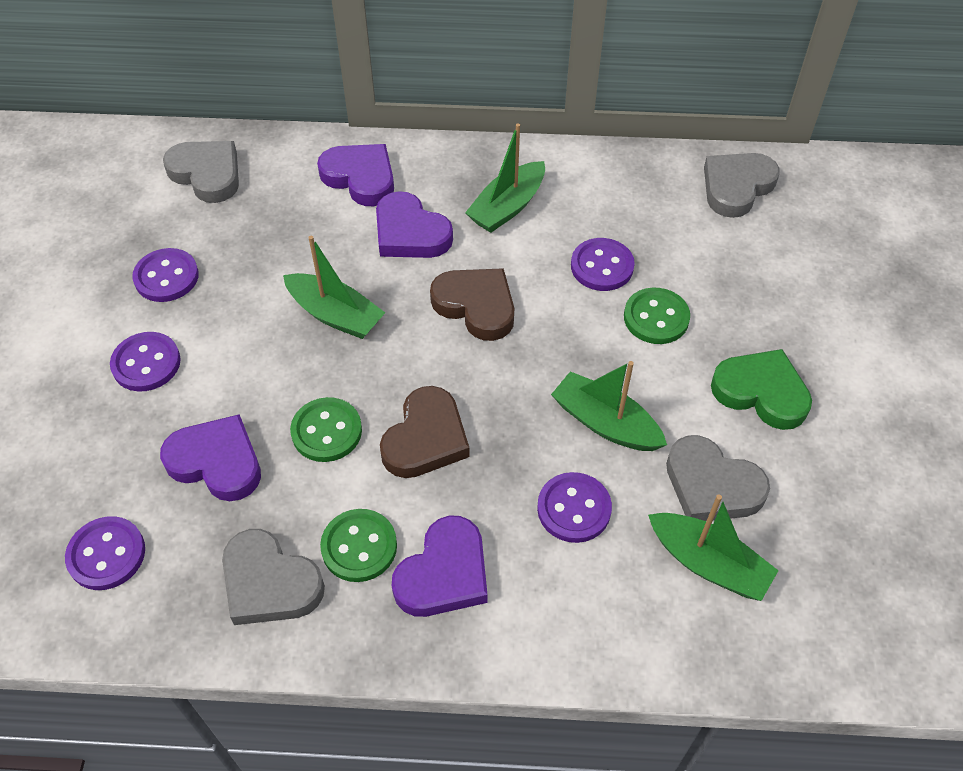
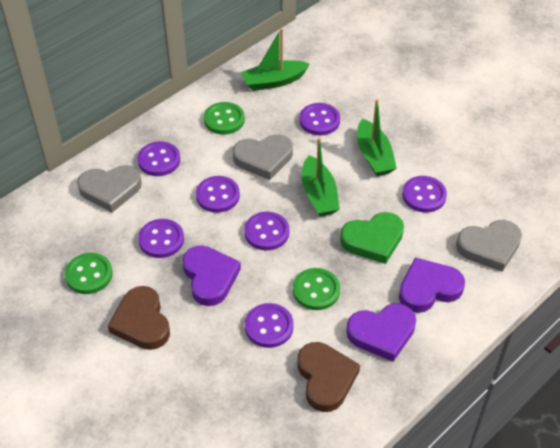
green boat: 4 -> 3
grey heart: 4 -> 3
purple button: 5 -> 7
purple heart: 4 -> 3

